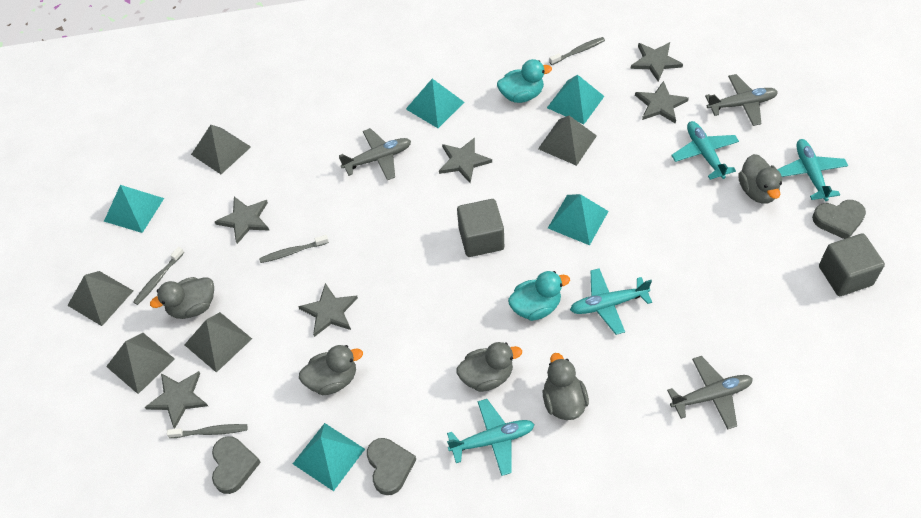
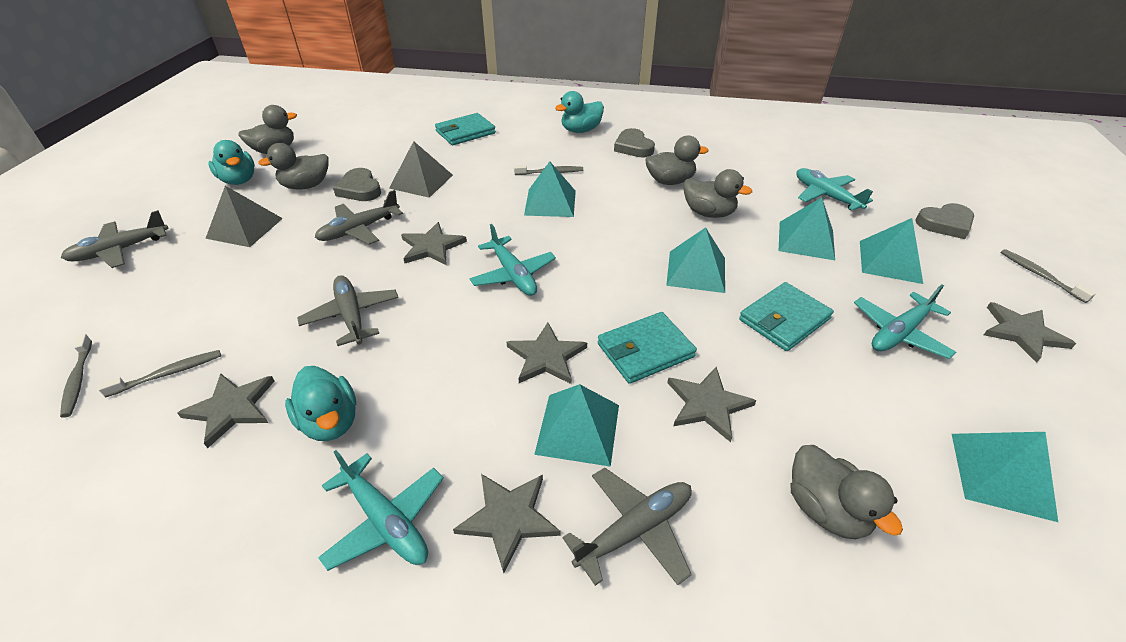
grey cube: 2 -> 0
grey plane: 3 -> 4
grey pyramid: 5 -> 2
turquoise duck: 2 -> 3
turquoise pyramid: 5 -> 6
turquoise wallet: 0 -> 3

